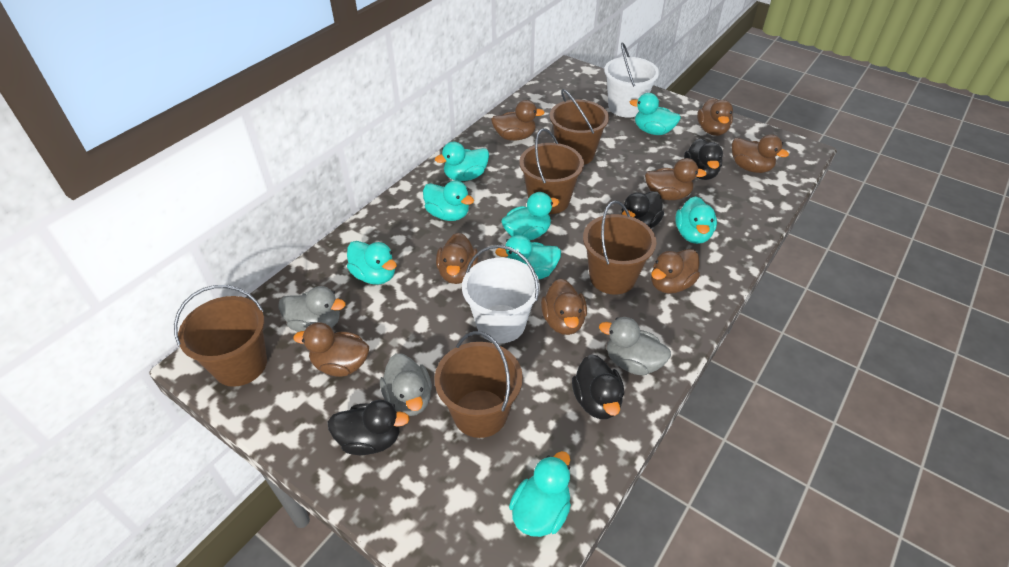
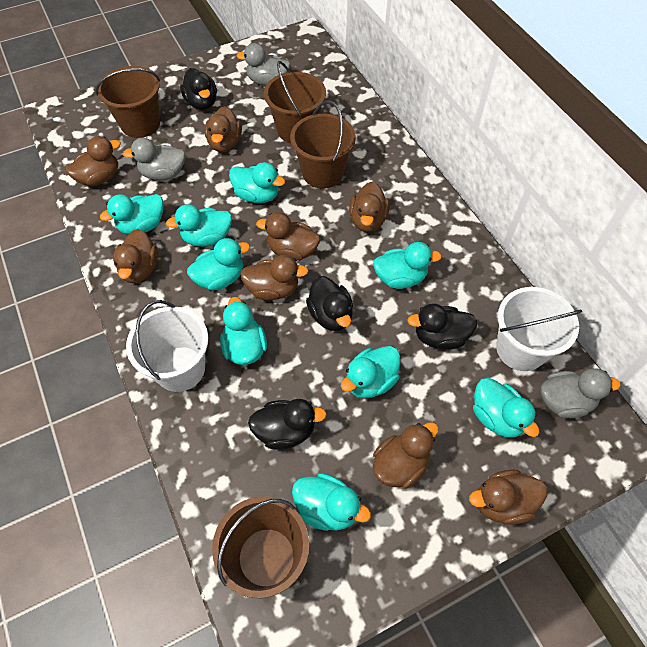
brown bucket: 5 -> 4
turquoise duck: 8 -> 9

